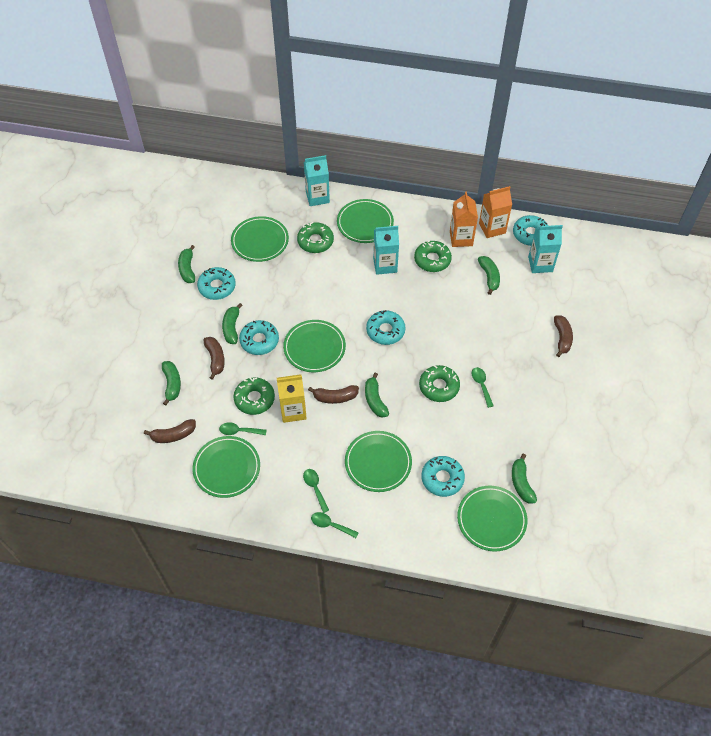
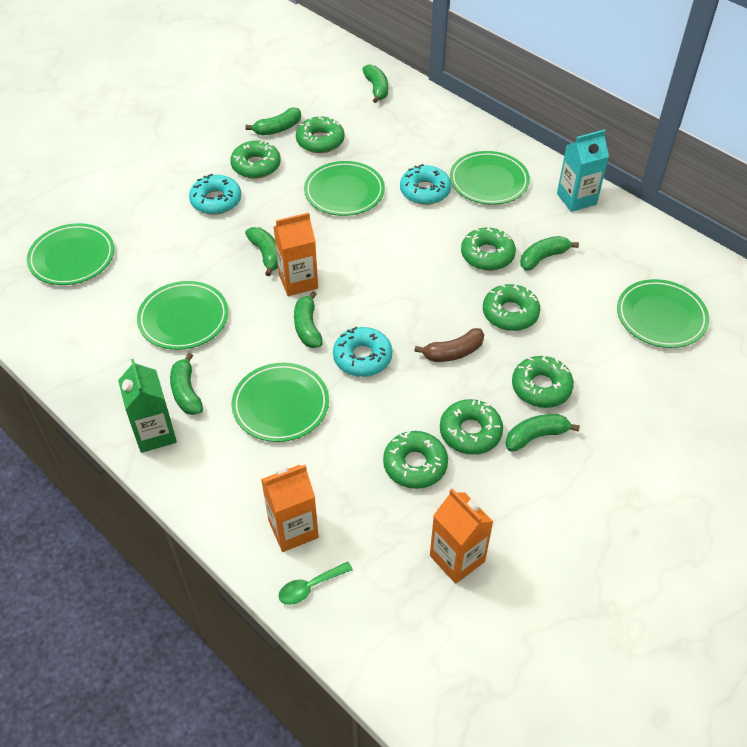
brown banana: 4 -> 1
green banana: 6 -> 7
green carton: 0 -> 1
green donut: 4 -> 7
green spoon: 4 -> 1
orange carton: 2 -> 3
turquoise carton: 3 -> 1
turquoise donut: 5 -> 3
yellow carton: 1 -> 0

